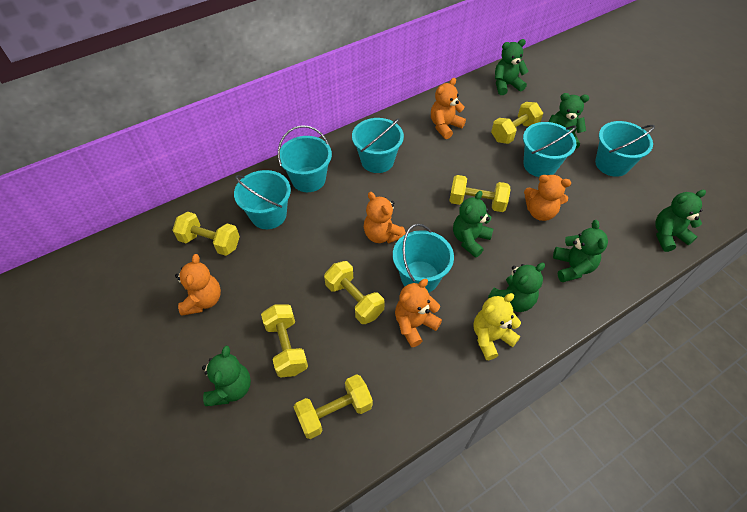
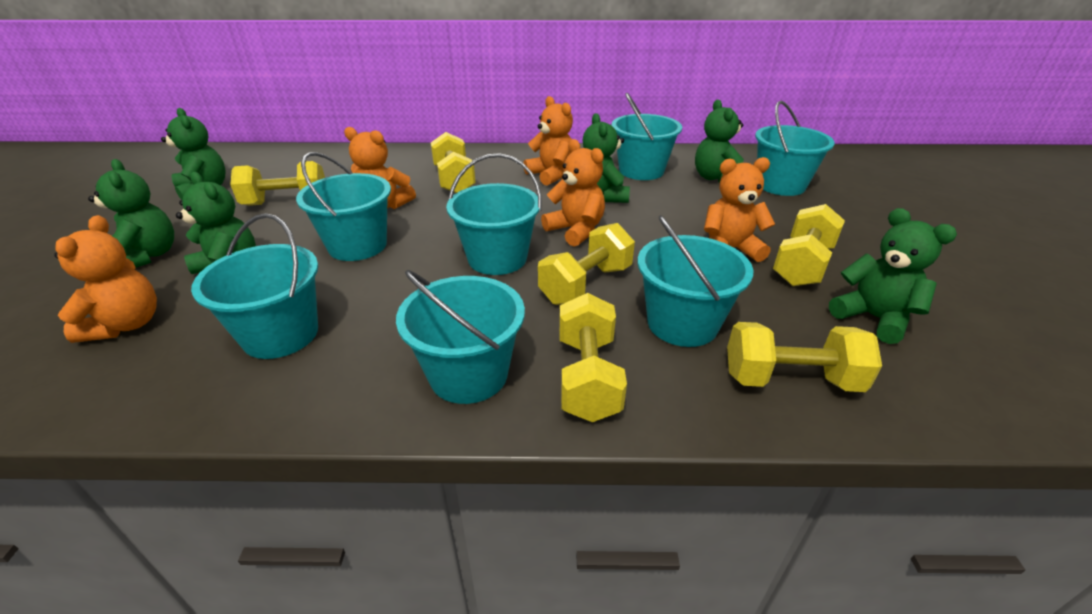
green teddy bear: 7 -> 6
turquoise bucket: 6 -> 7
yellow teddy bear: 1 -> 0

